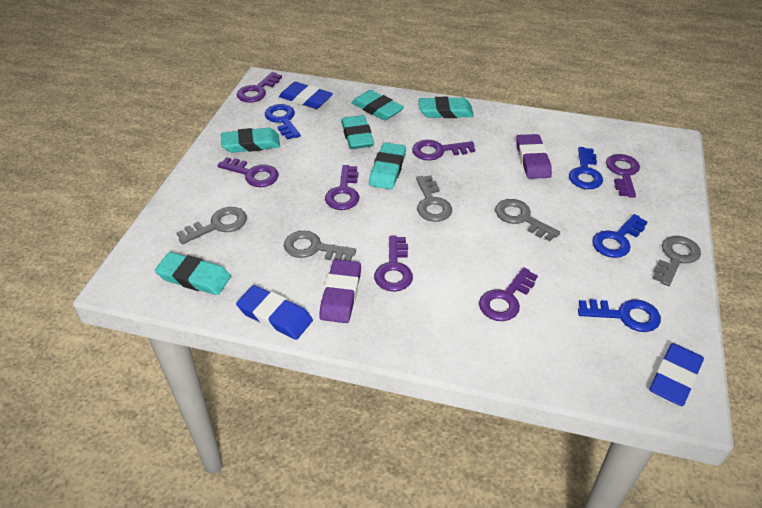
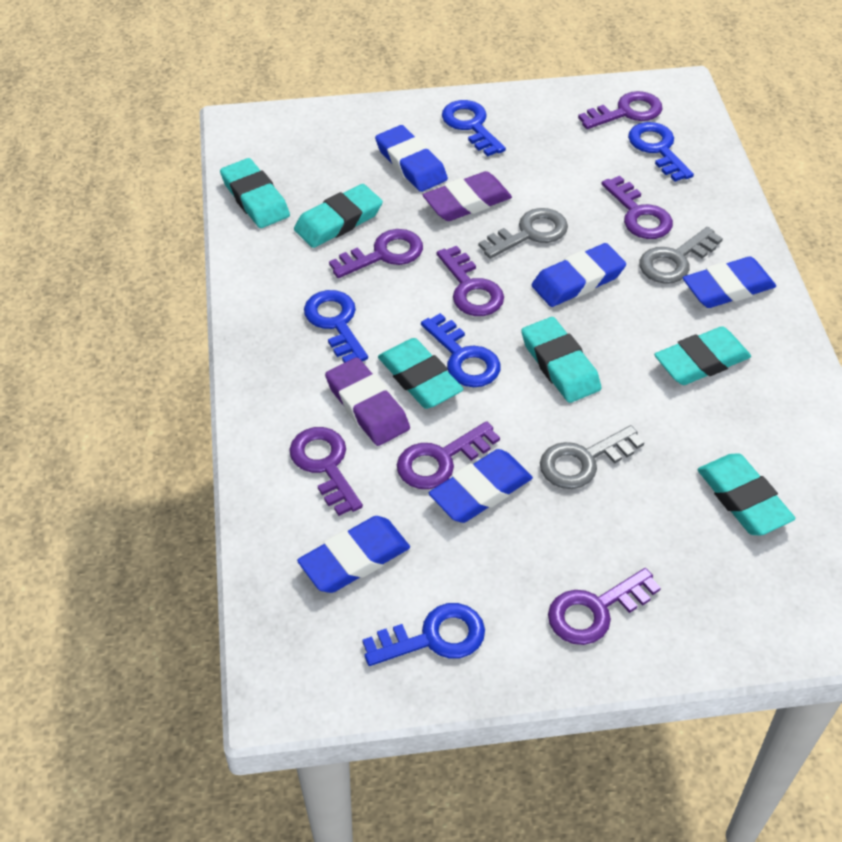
blue eraser: 3 -> 5
blue key: 4 -> 5
grey key: 5 -> 3

